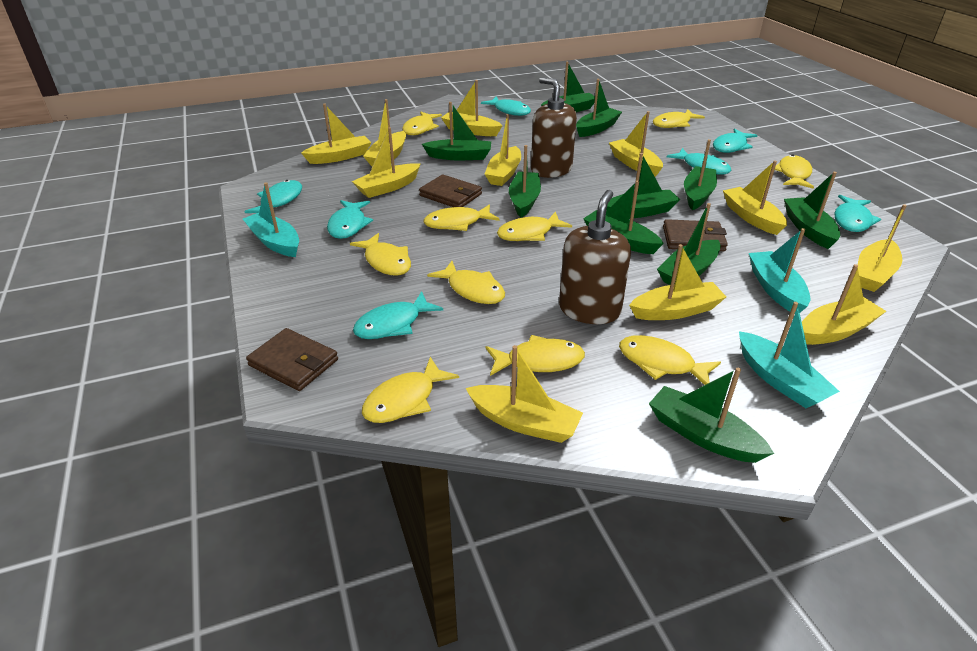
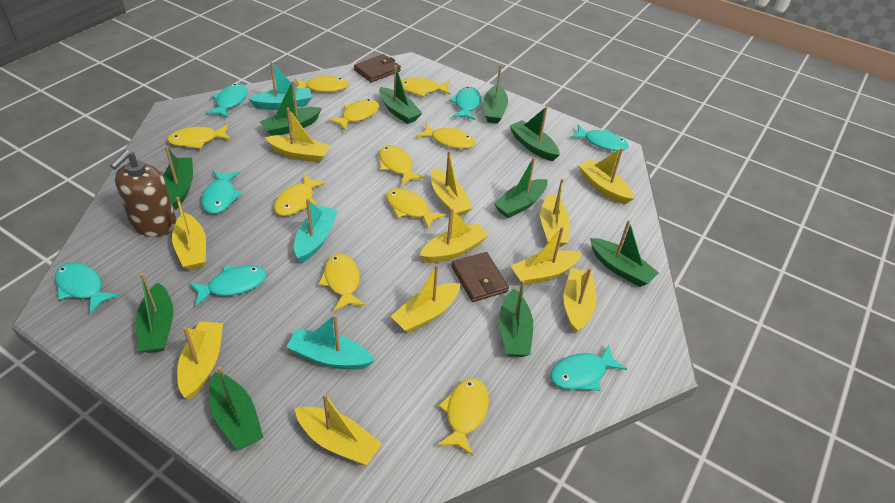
brown soap dispenser: 2 -> 1
brown wallet: 3 -> 2

